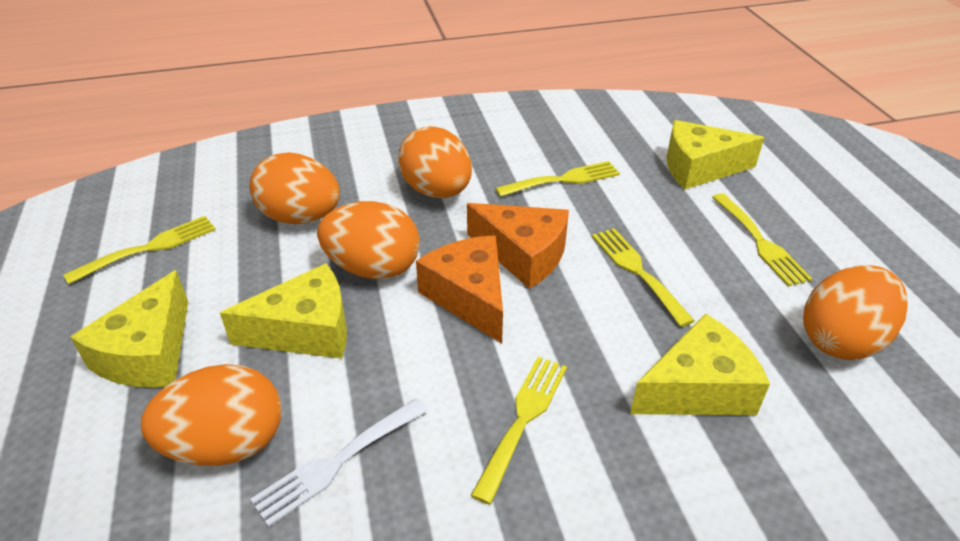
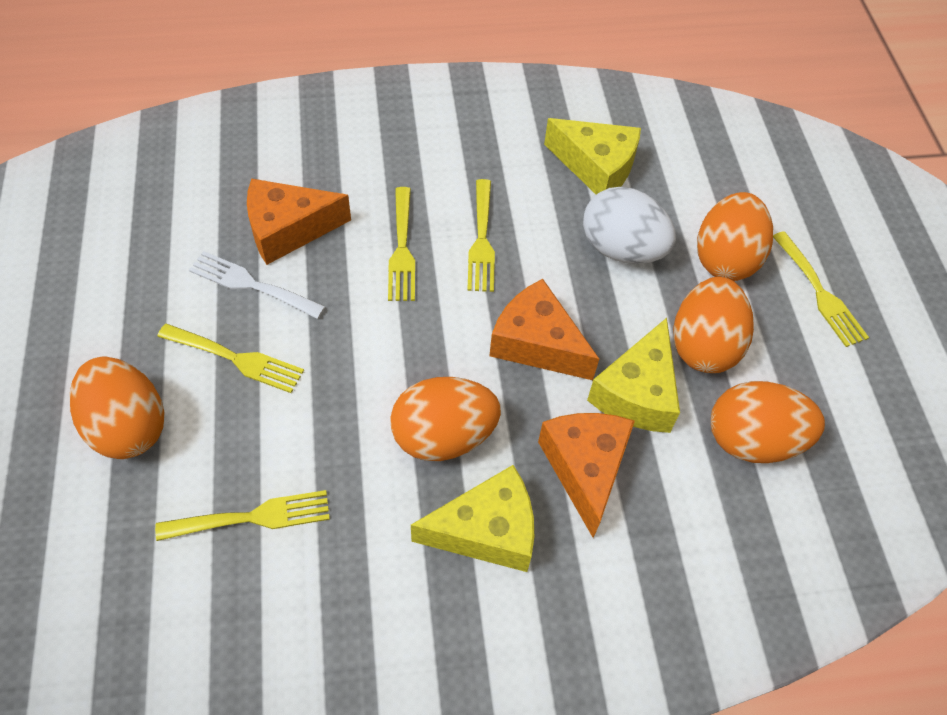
orange cheese: 2 -> 3
white egg: 0 -> 1
yellow cheese: 4 -> 3

